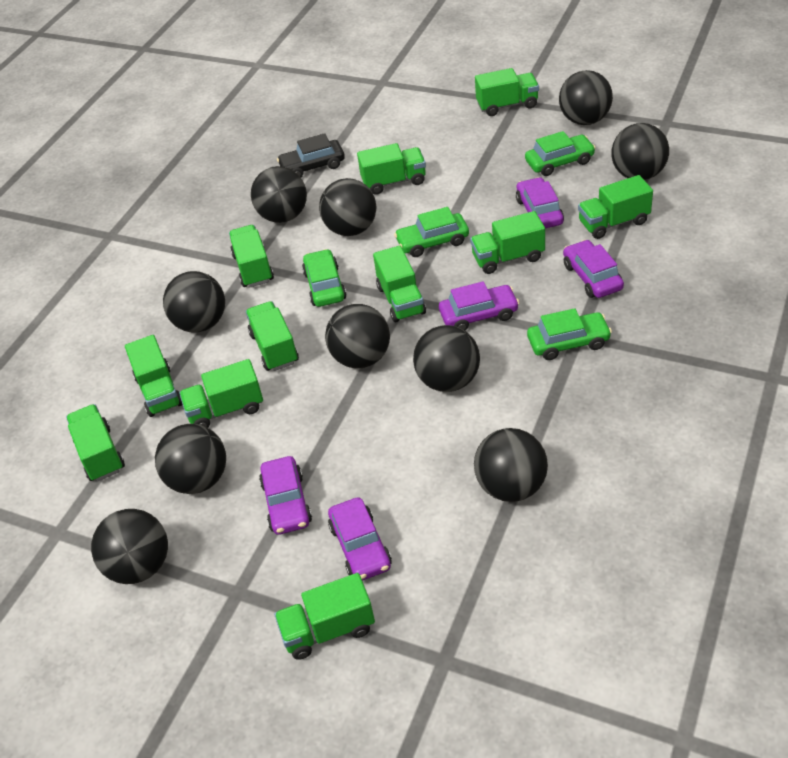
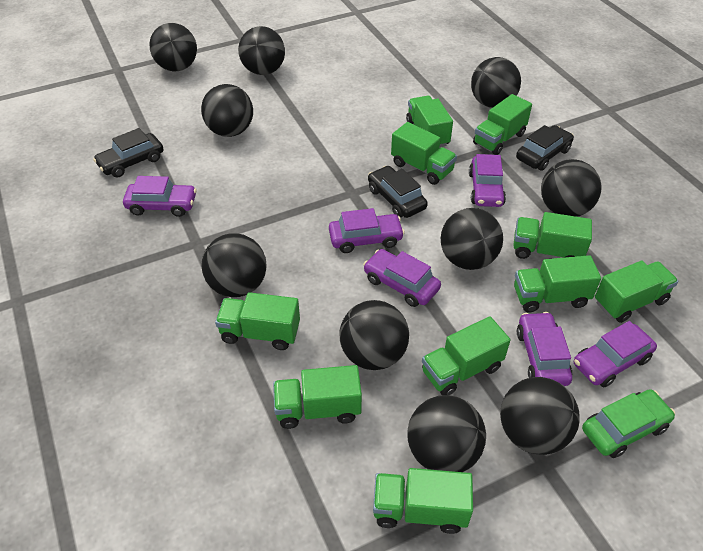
black car: 1 -> 3
green car: 4 -> 1
green truck: 11 -> 10
purple car: 5 -> 6

